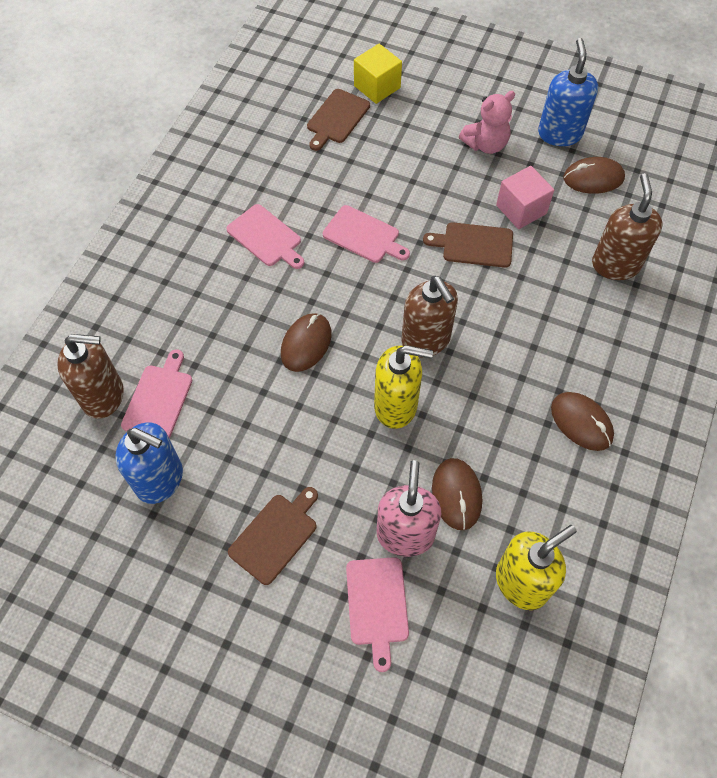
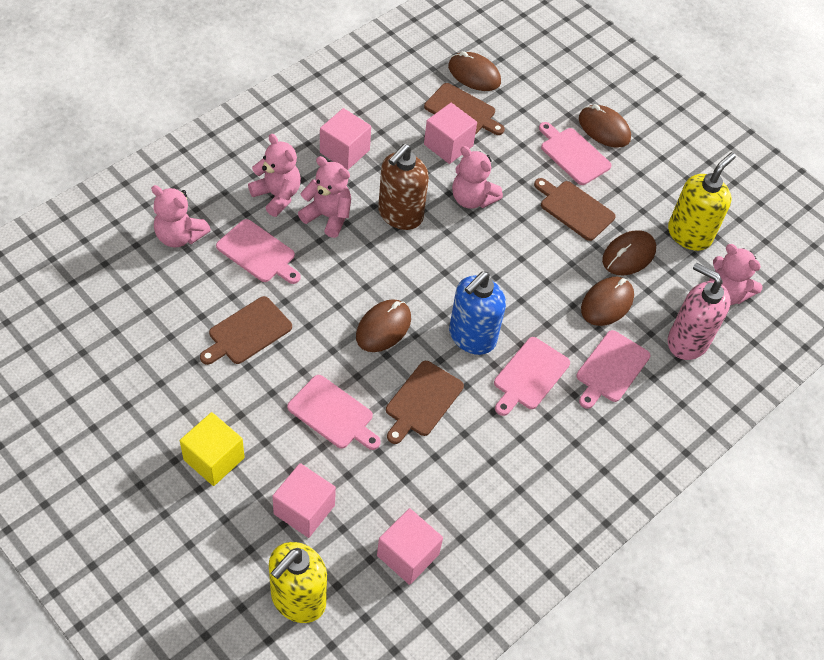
blue soap dispenser: 2 -> 1
brown cutting board: 3 -> 4
brown mouse: 4 -> 5
brown soap dispenser: 3 -> 1
pink cube: 1 -> 4
pink cutting board: 4 -> 5
pink teddy bear: 1 -> 5

